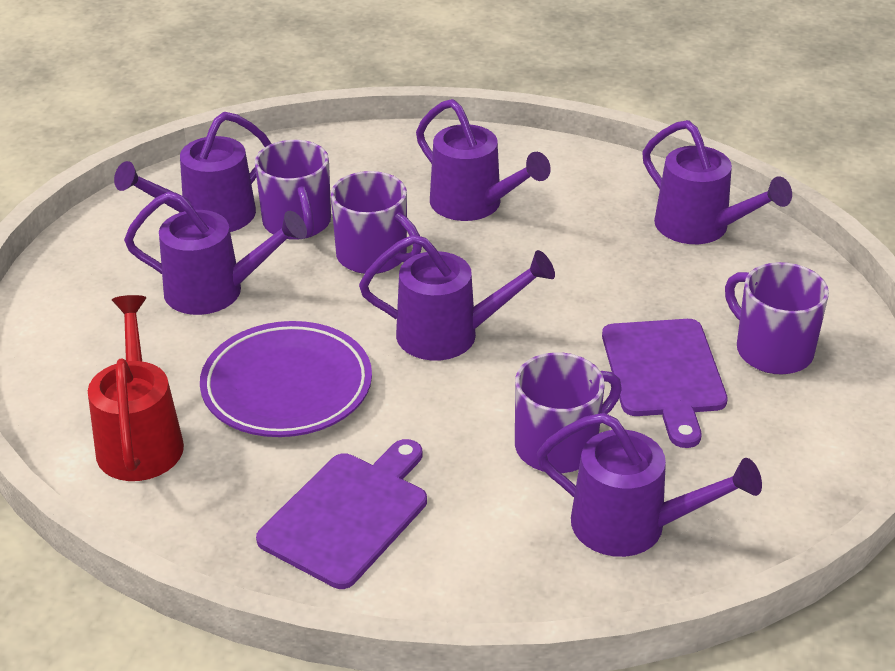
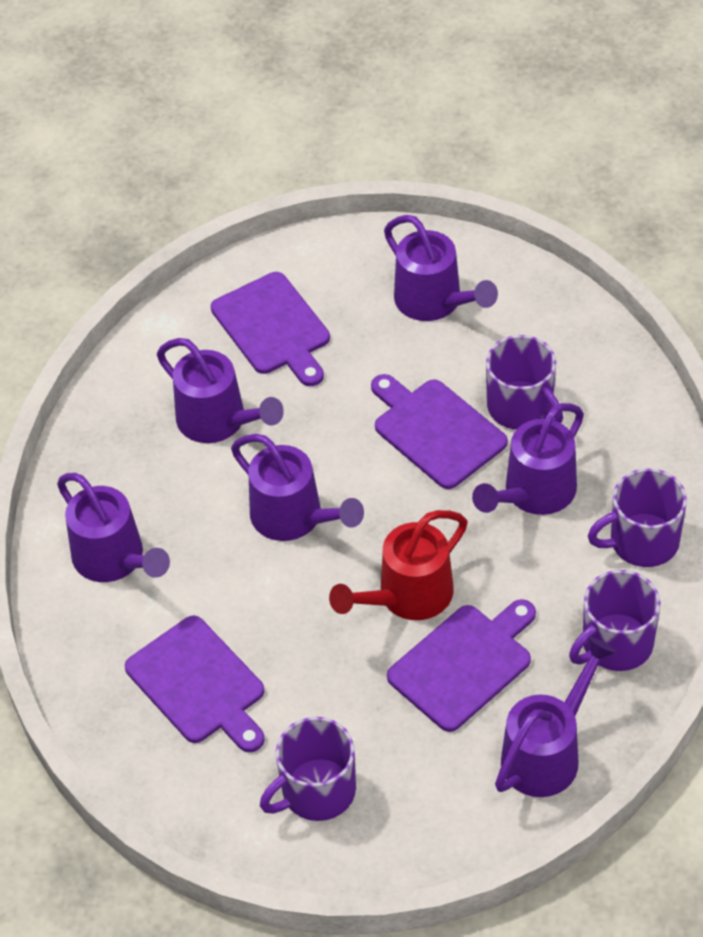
purple cutting board: 2 -> 4
purple plate: 1 -> 0

